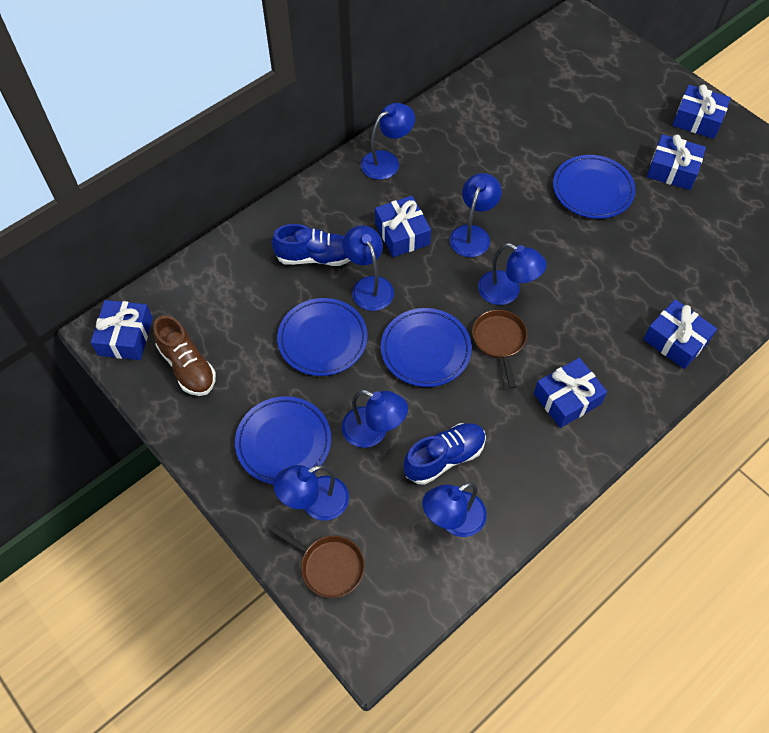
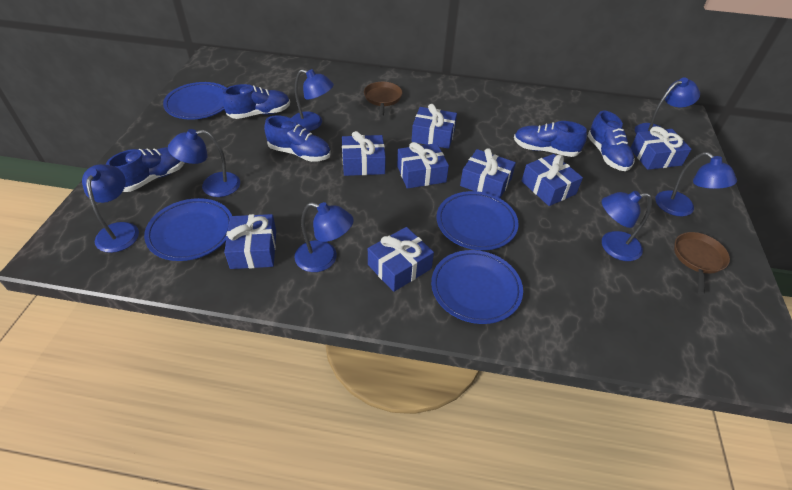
blue gift: 6 -> 8
blue shoe: 2 -> 5
brown shoe: 1 -> 0

